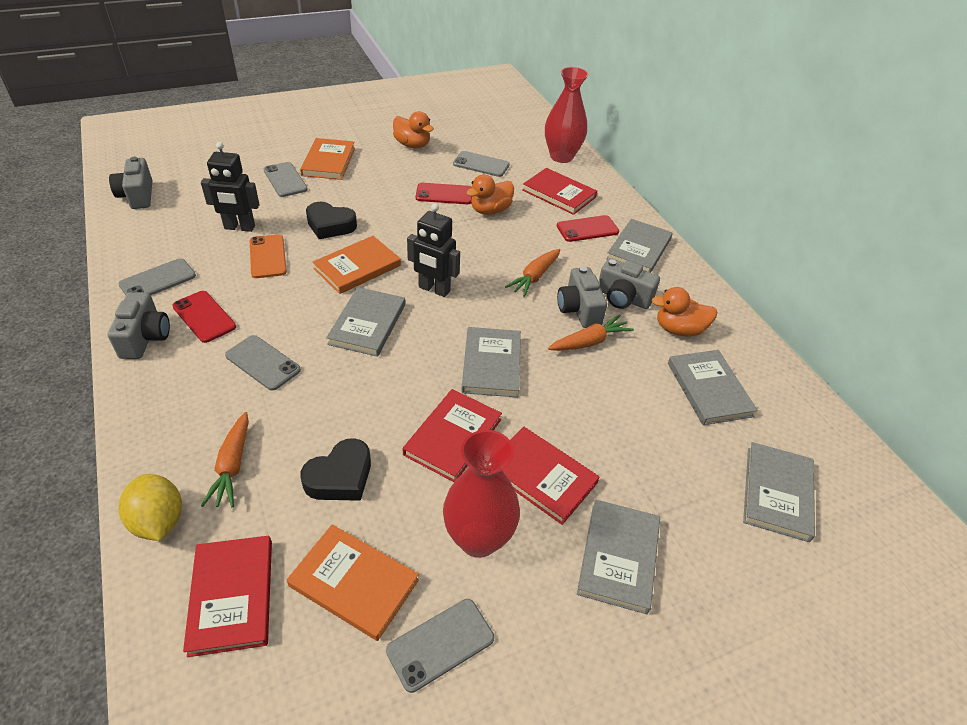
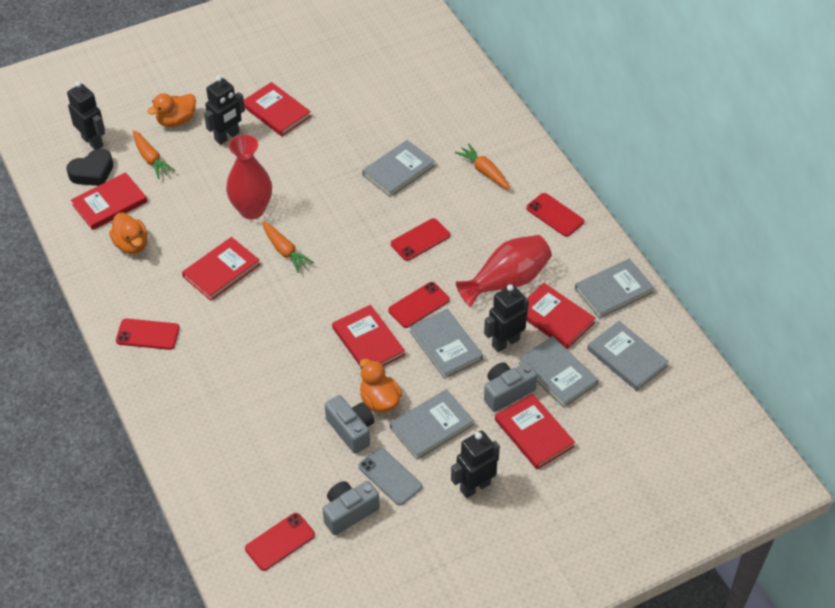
black heart: 2 -> 1
black robot: 2 -> 4
grey camera: 4 -> 3
grey phone: 5 -> 1
orange book: 3 -> 0
orange phone: 1 -> 0
red book: 4 -> 6
red phone: 3 -> 5
yellow lemon: 1 -> 0

